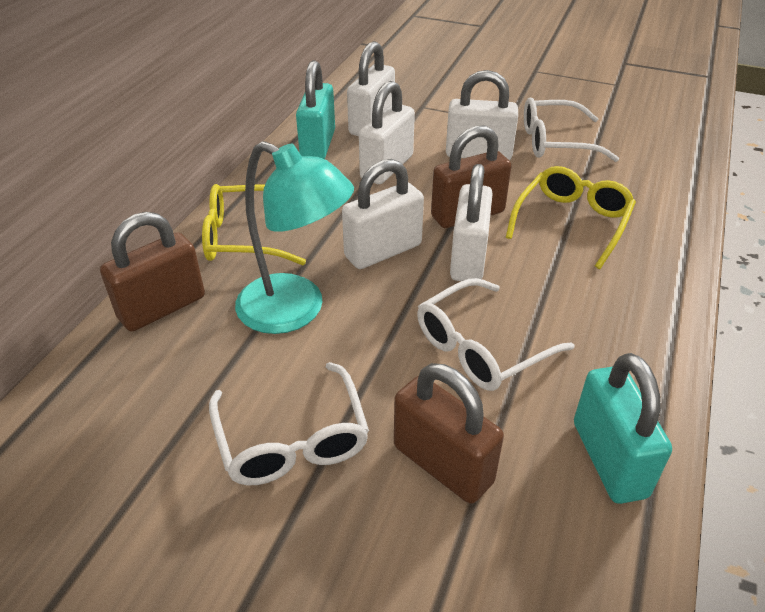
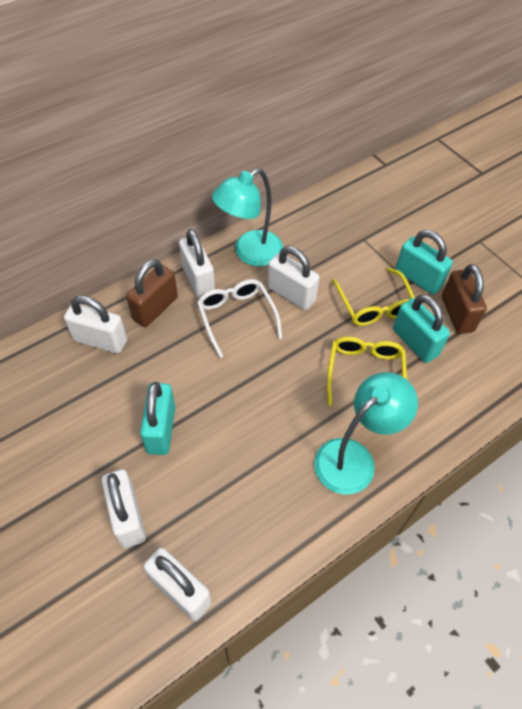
brown padlock: 3 -> 2
turquoise lamp: 1 -> 2
turquoise padlock: 2 -> 3
white glasses: 3 -> 1

